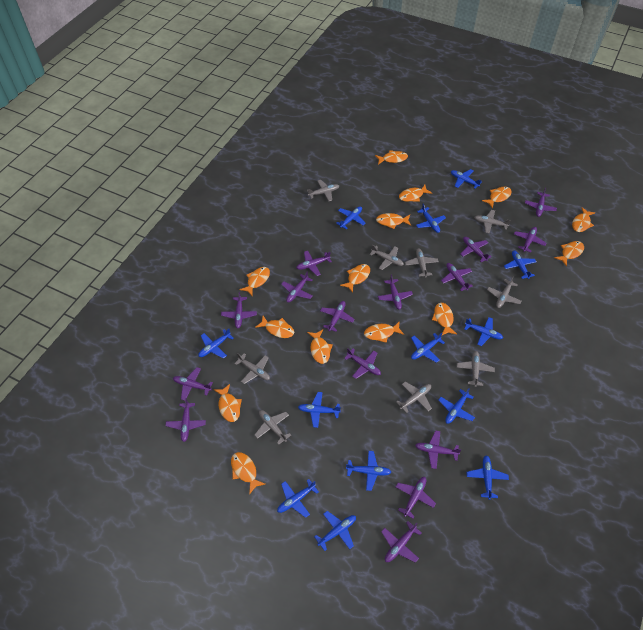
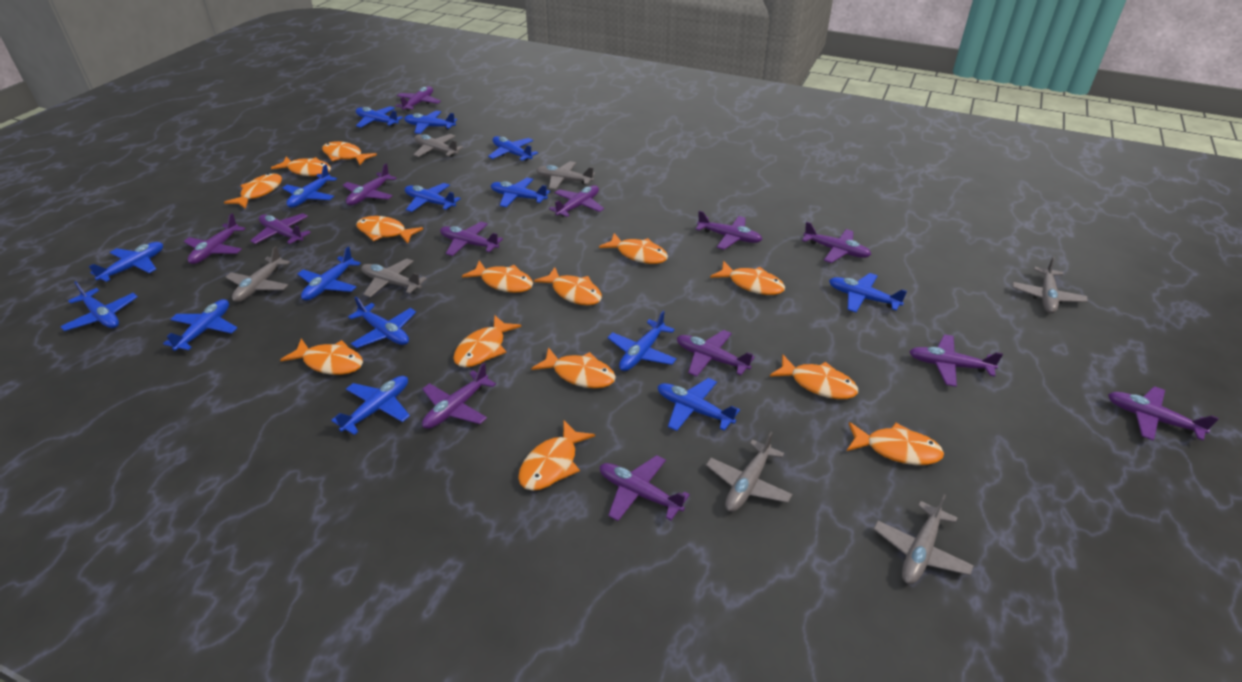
blue plane: 13 -> 15
grey plane: 9 -> 7
purple plane: 15 -> 13

